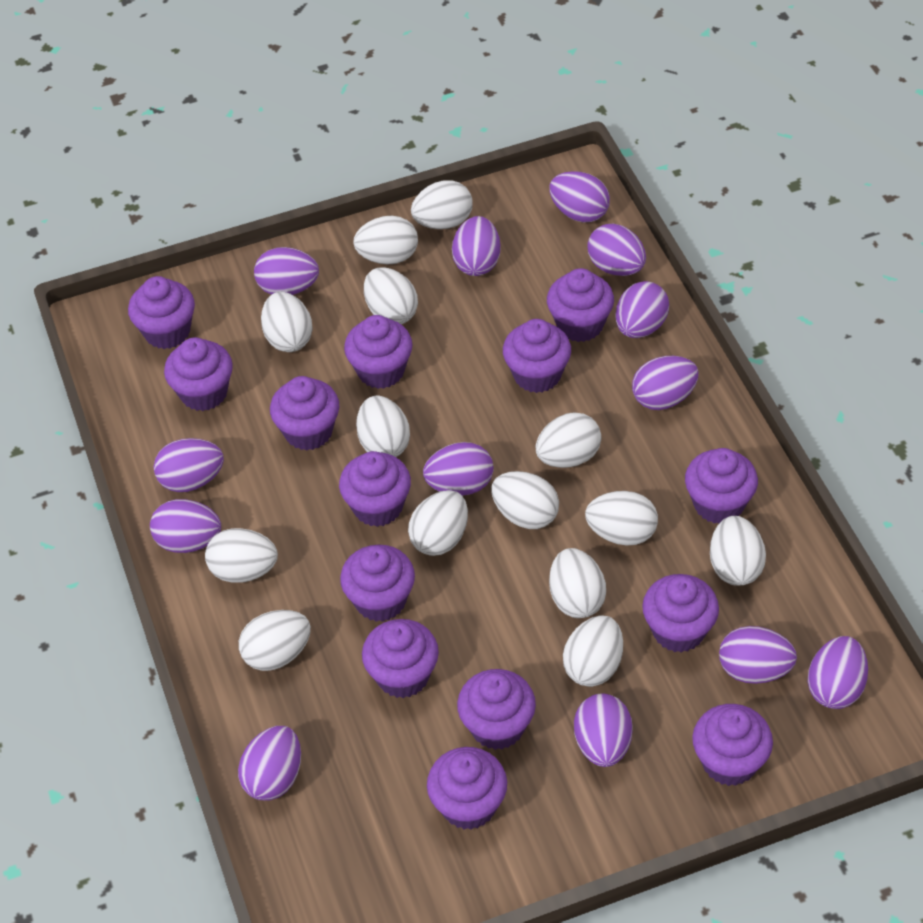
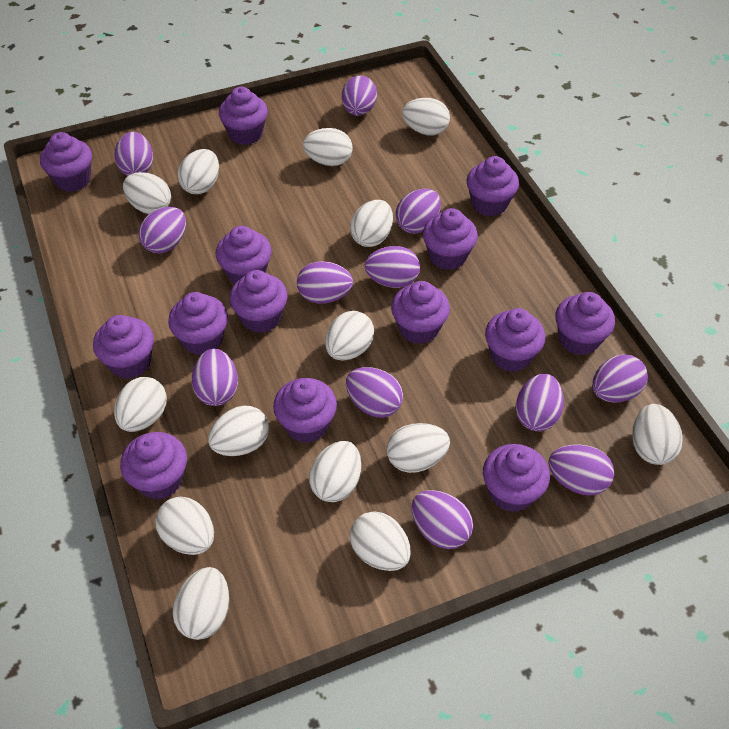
purple egg: 13 -> 12

